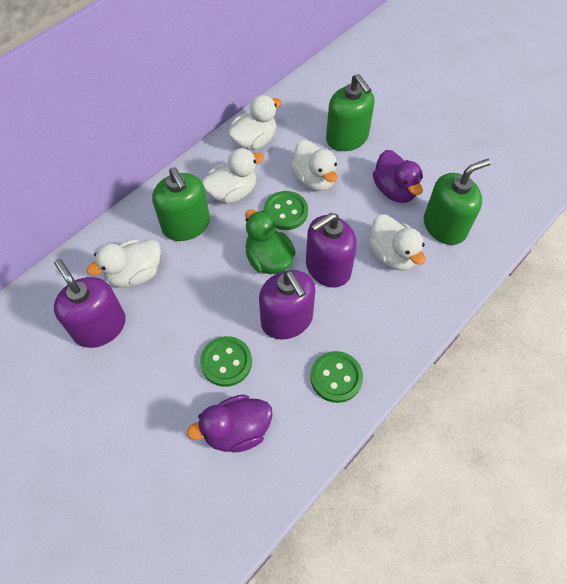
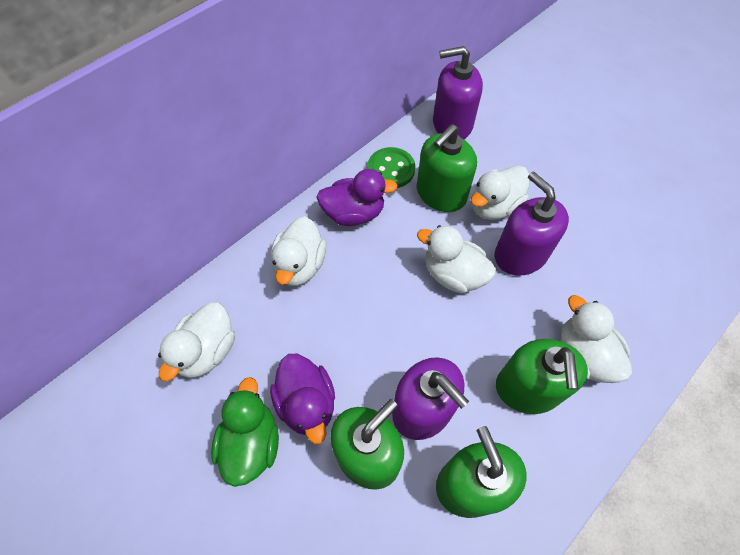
green button: 3 -> 1
green soap dispenser: 3 -> 4

